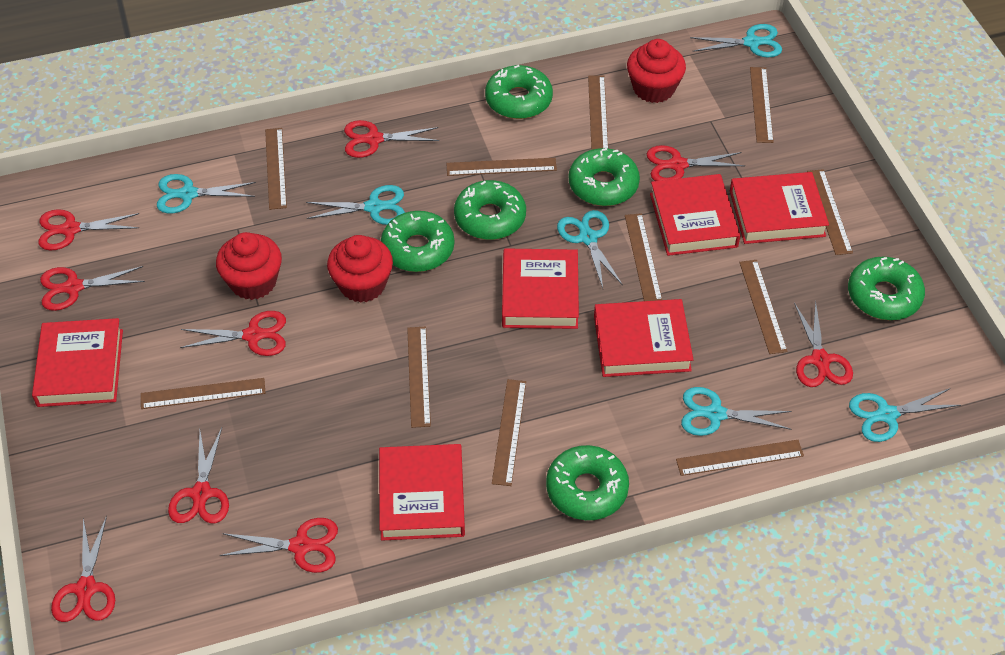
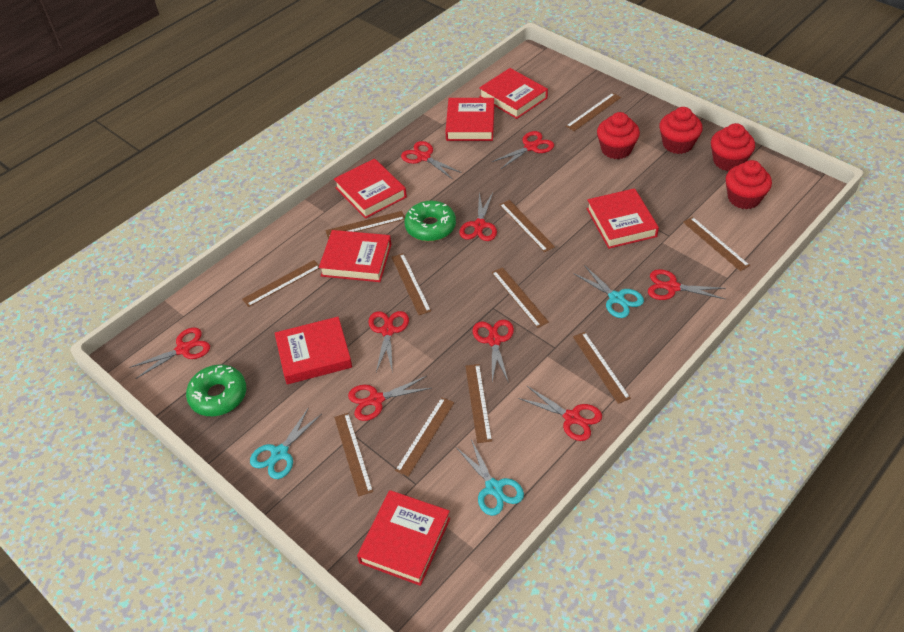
green donut: 6 -> 2
red book: 6 -> 7
red cupcake: 3 -> 4
turquoise scissors: 6 -> 3

